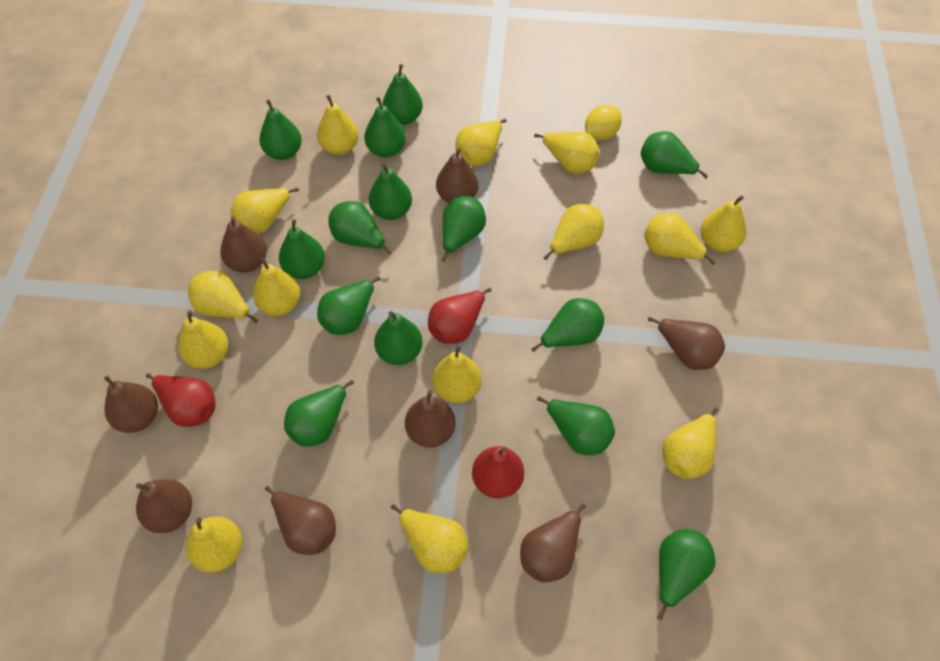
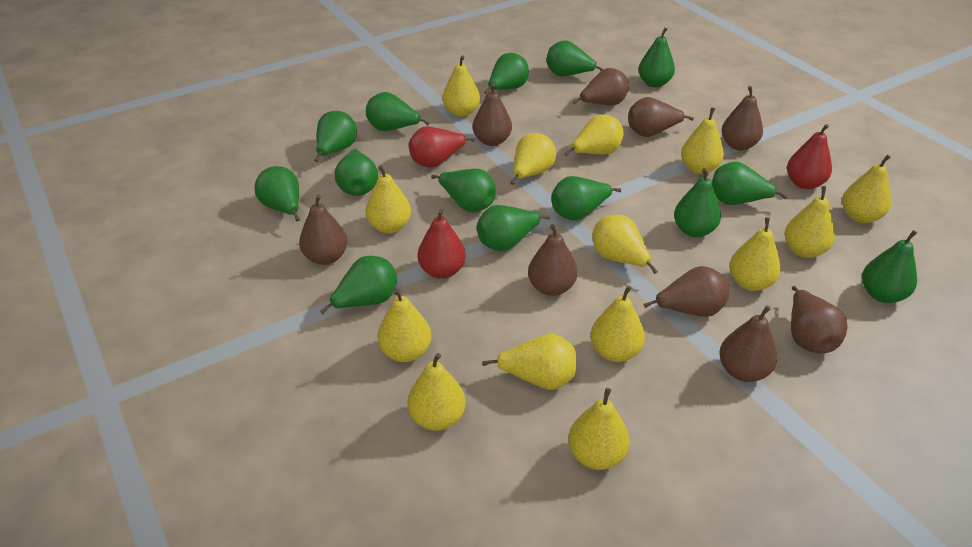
brown pear: 8 -> 9
yellow lemon: 1 -> 0

